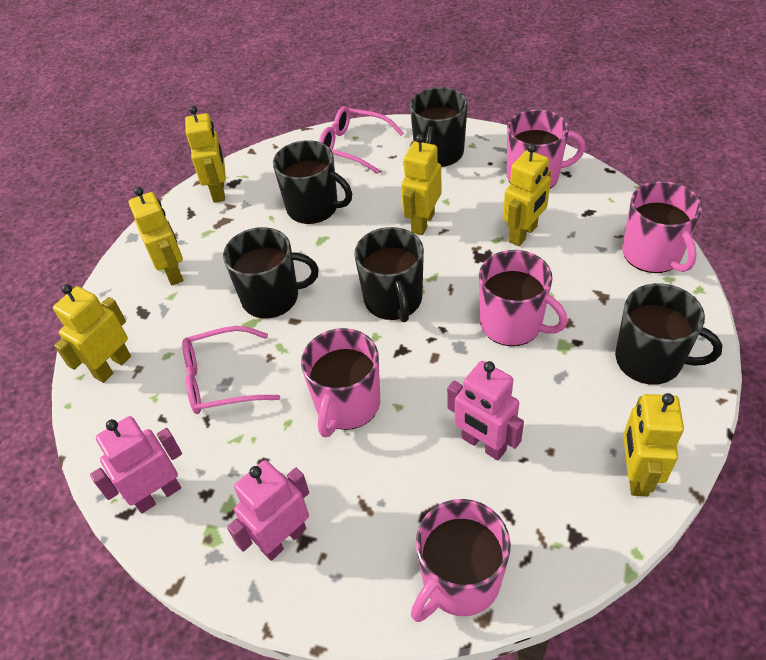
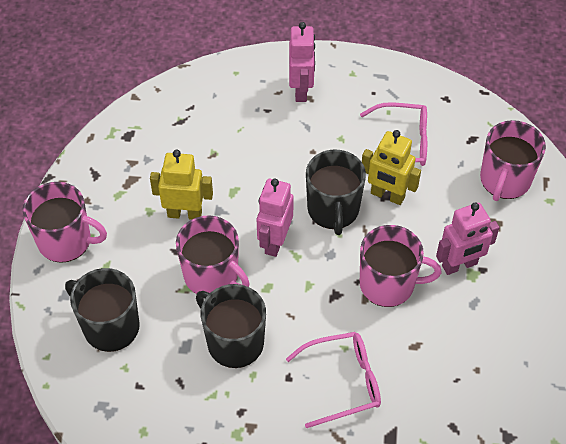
black mug: 5 -> 3
pink mug: 5 -> 4
yellow robot: 6 -> 2

